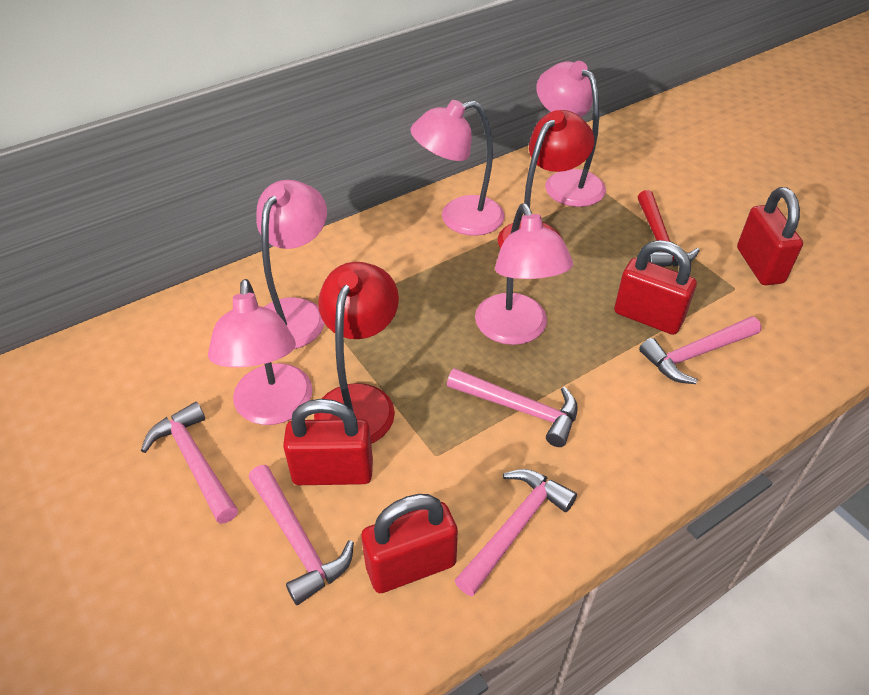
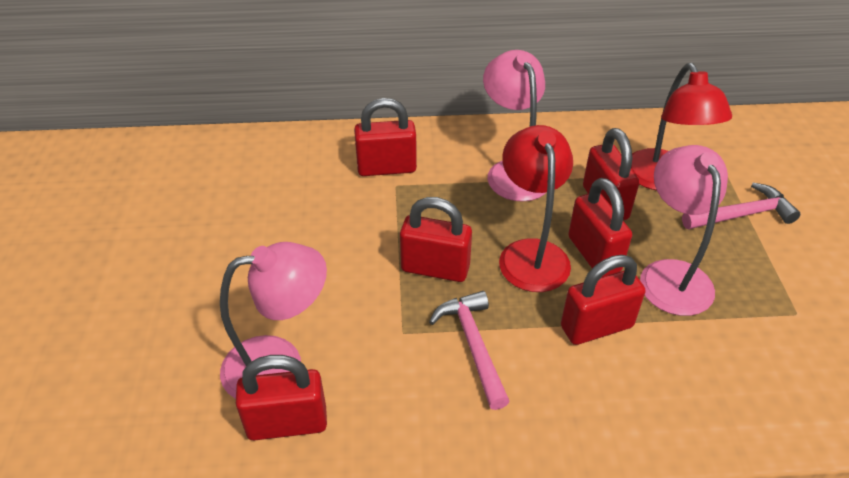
pink hammer: 5 -> 2
pink lamp: 5 -> 3
red hammer: 1 -> 0
red padlock: 4 -> 6

